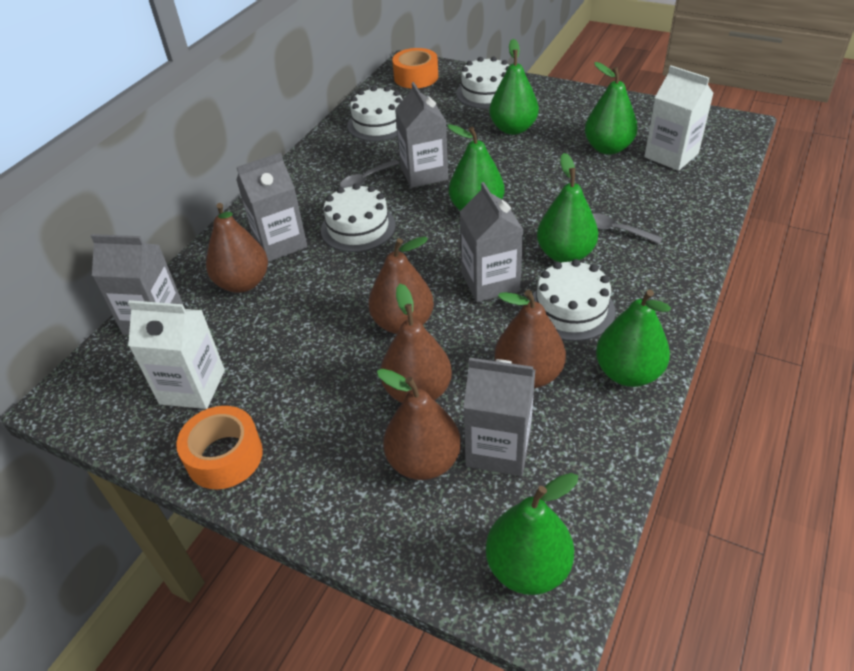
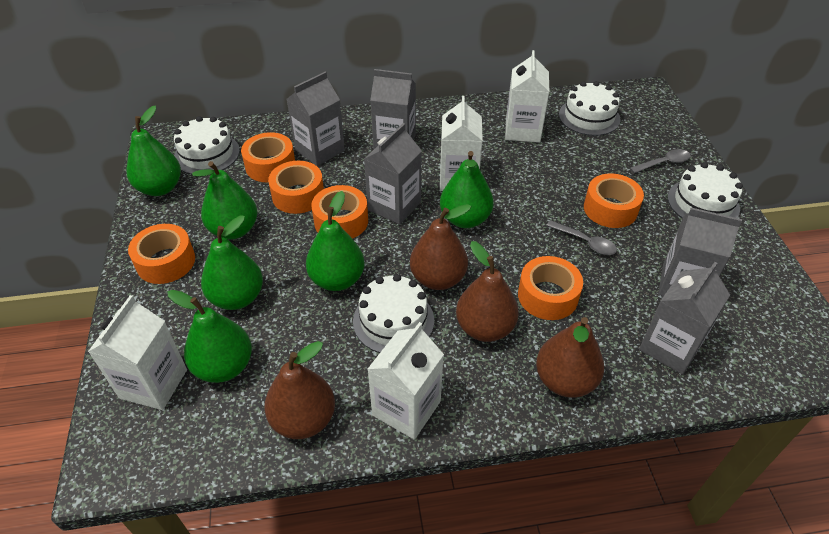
brown pear: 5 -> 4
orange tape: 2 -> 6
white carton: 2 -> 4

